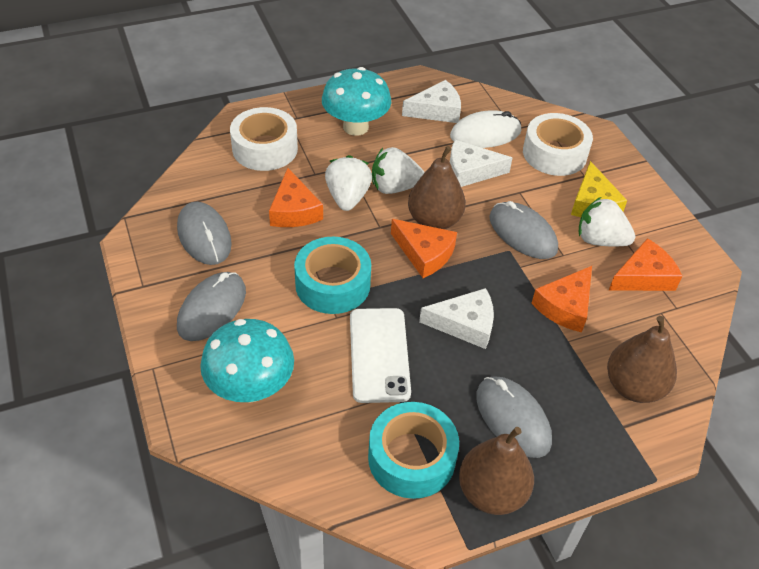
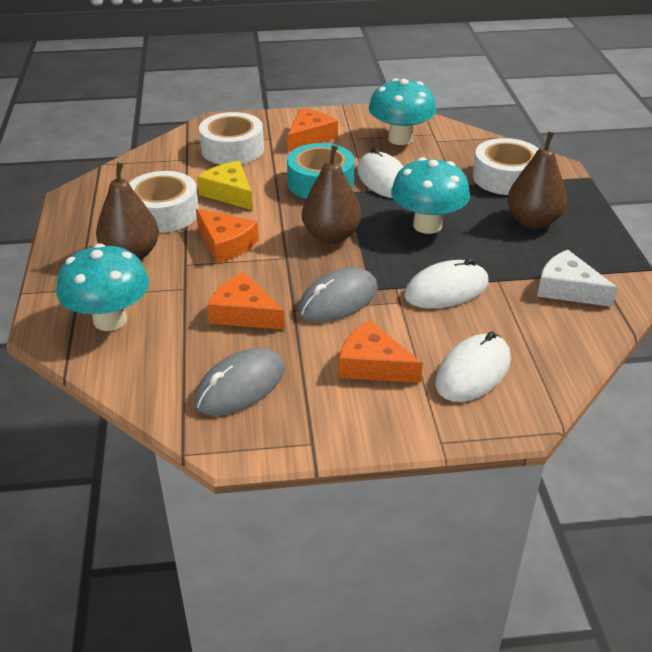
grey mouse: 4 -> 2
turquoise mushroom: 2 -> 3
turquoise tape: 2 -> 1
white cheese: 3 -> 1
white mouse: 1 -> 3
white phone: 1 -> 0
white strawberry: 3 -> 0
white tape: 2 -> 3

